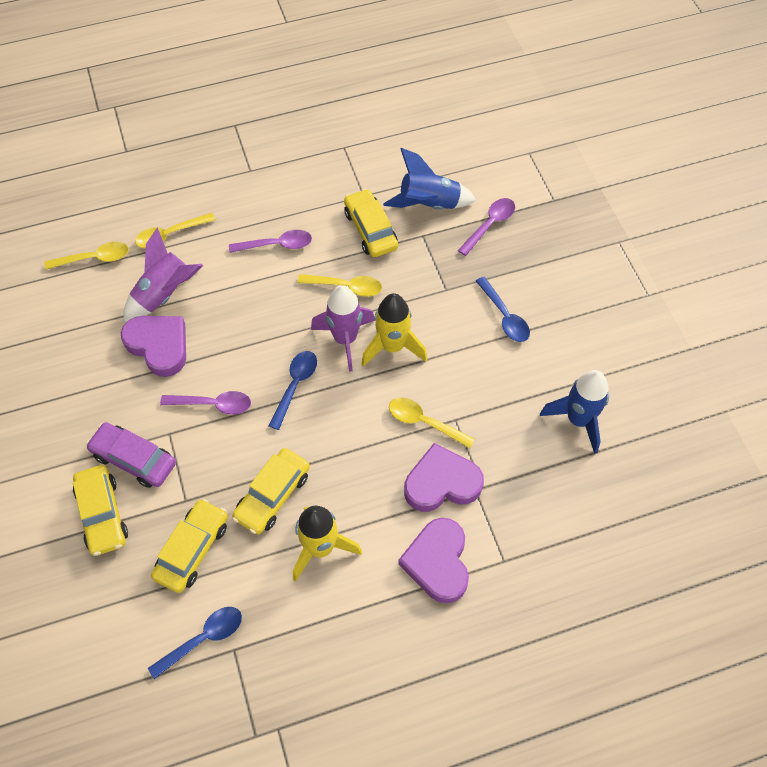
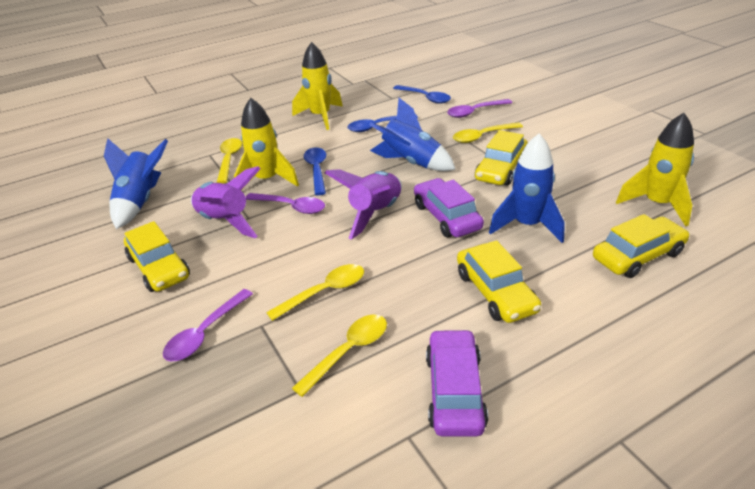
blue rocket: 2 -> 3
purple car: 1 -> 2
purple heart: 3 -> 0
yellow rocket: 2 -> 3

